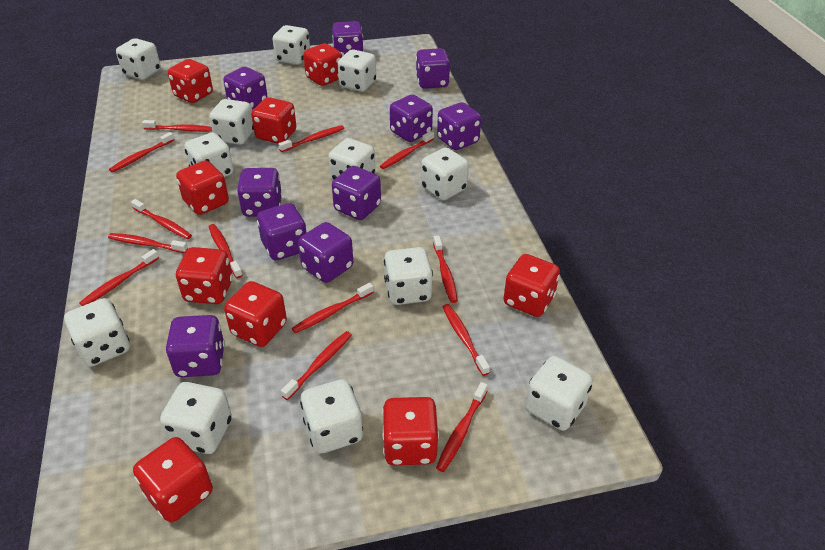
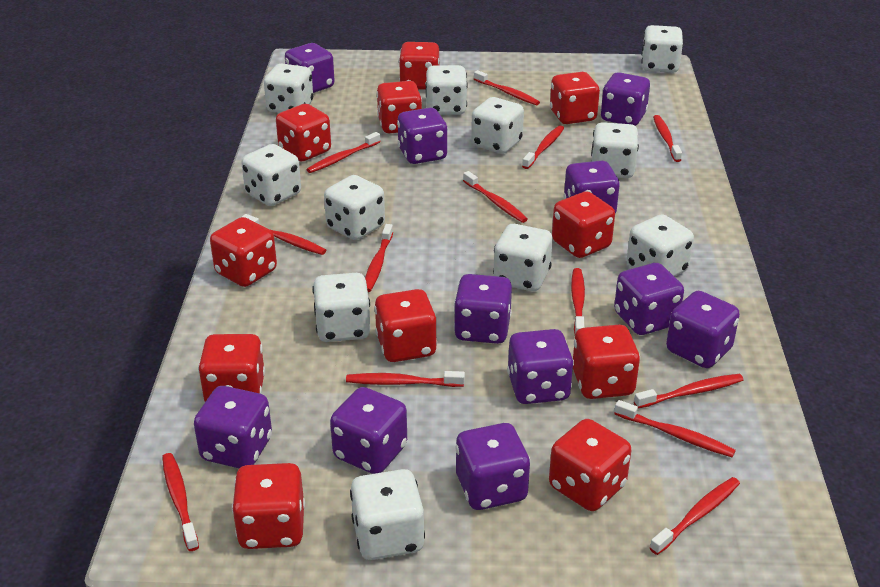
purple dice: 10 -> 11
red dice: 9 -> 11
white dice: 12 -> 11

